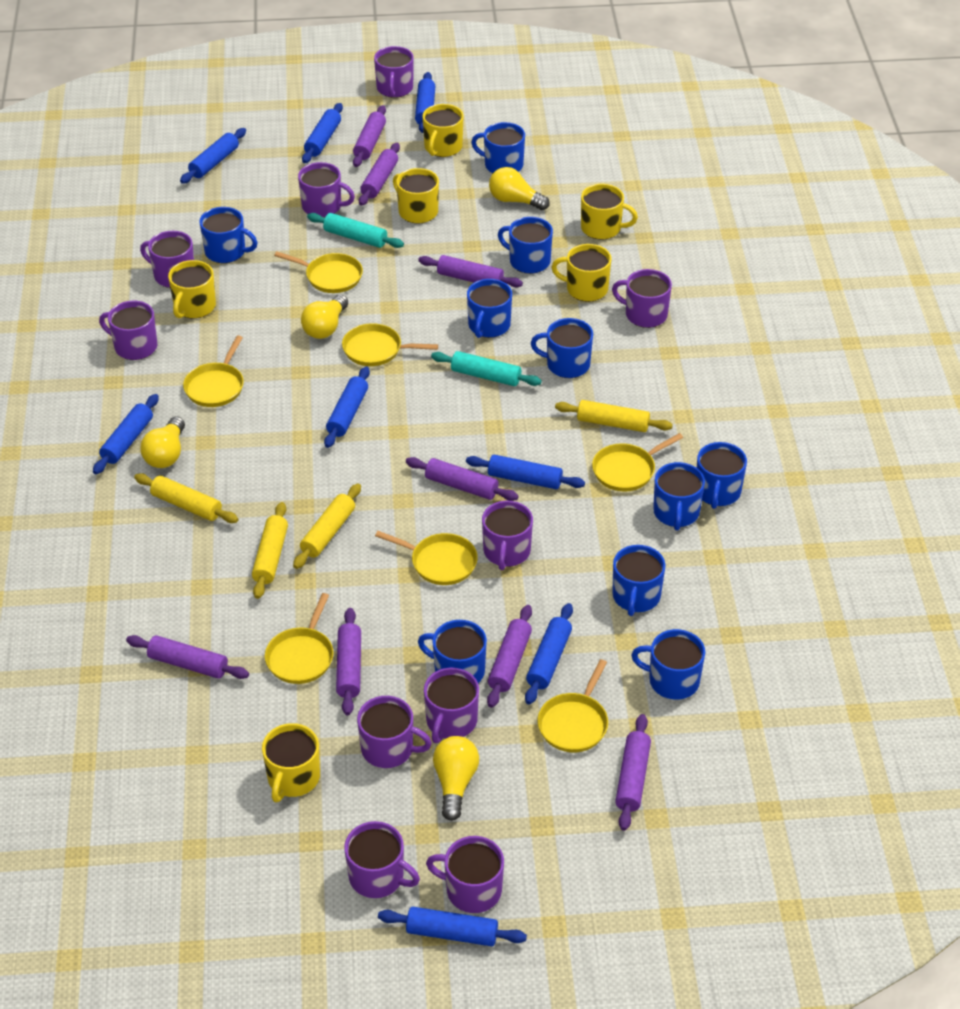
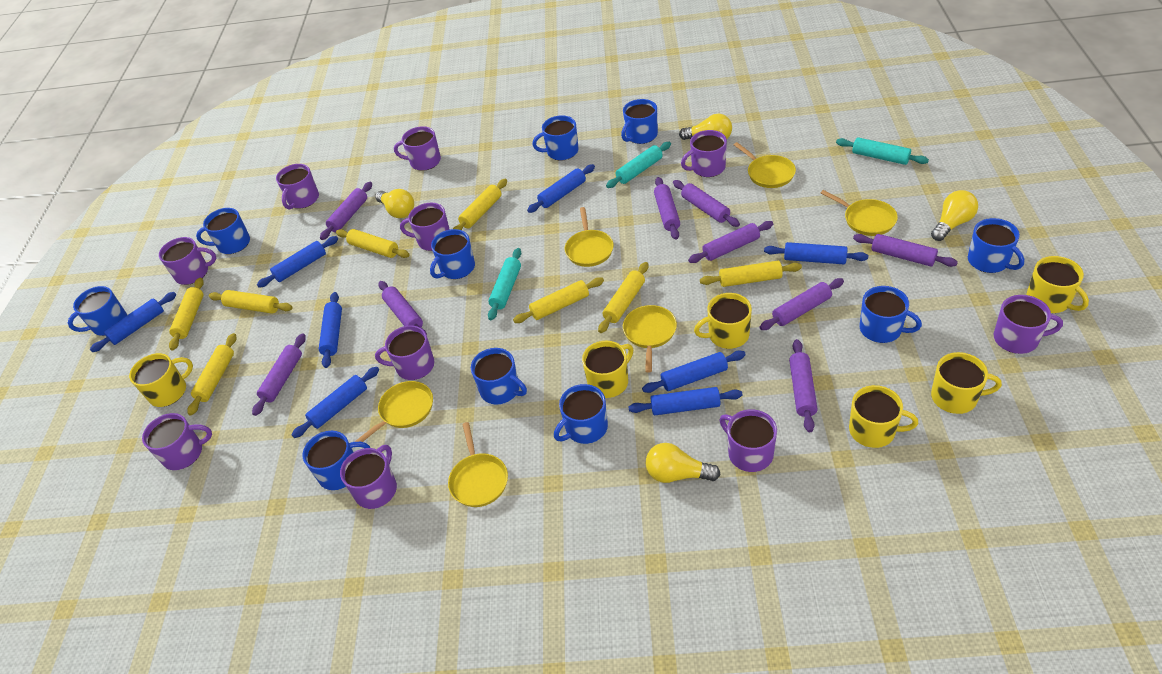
purple rolling pin: 8 -> 9
turquoise rolling pin: 2 -> 3
yellow pan: 7 -> 6
yellow rolling pin: 4 -> 8

